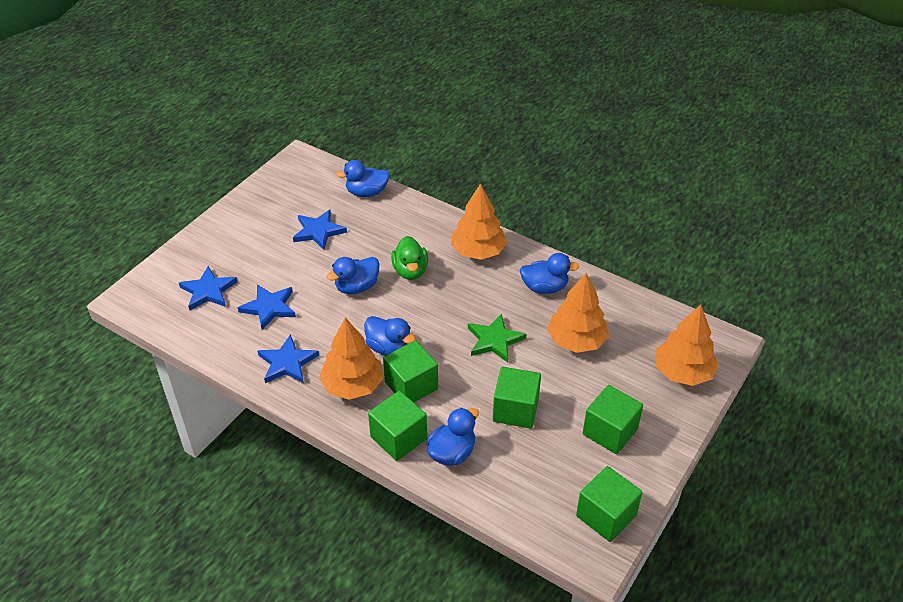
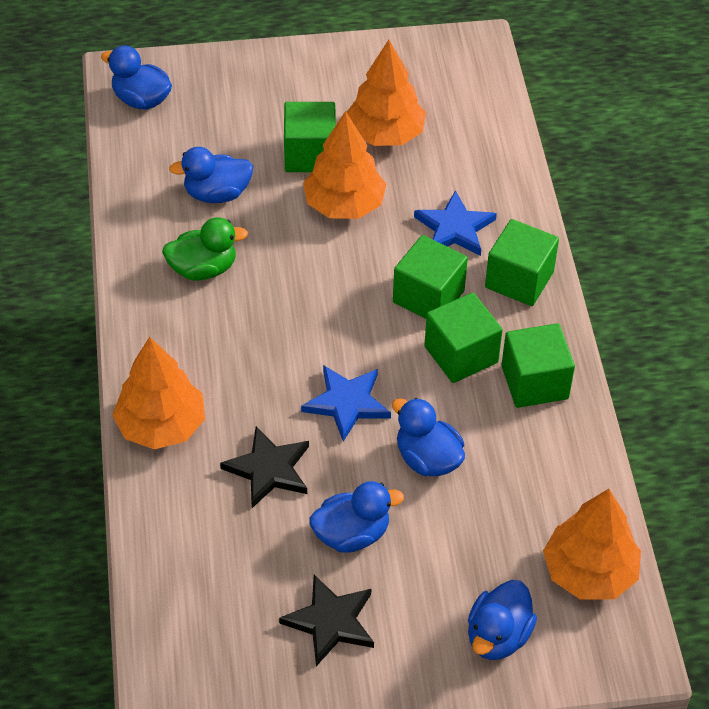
black star: 0 -> 2
blue star: 4 -> 2
green star: 1 -> 0

